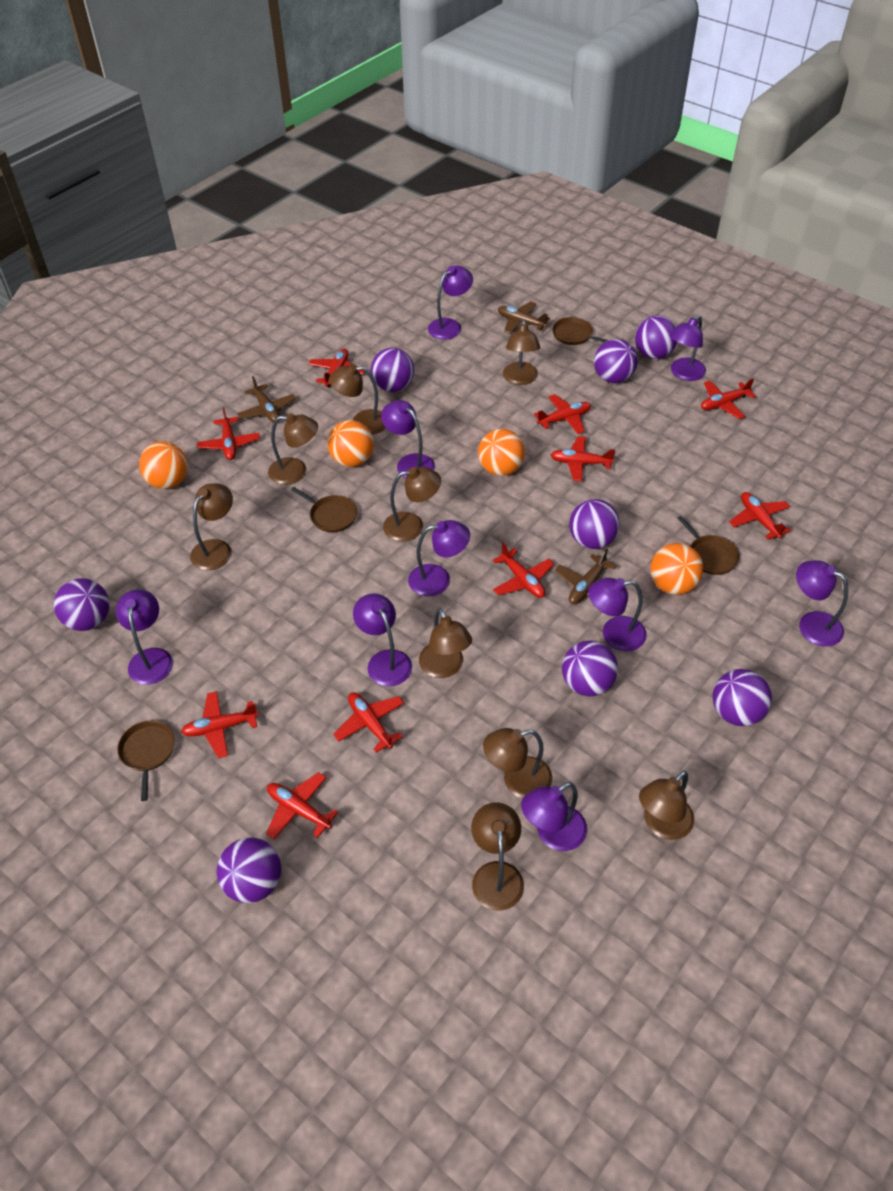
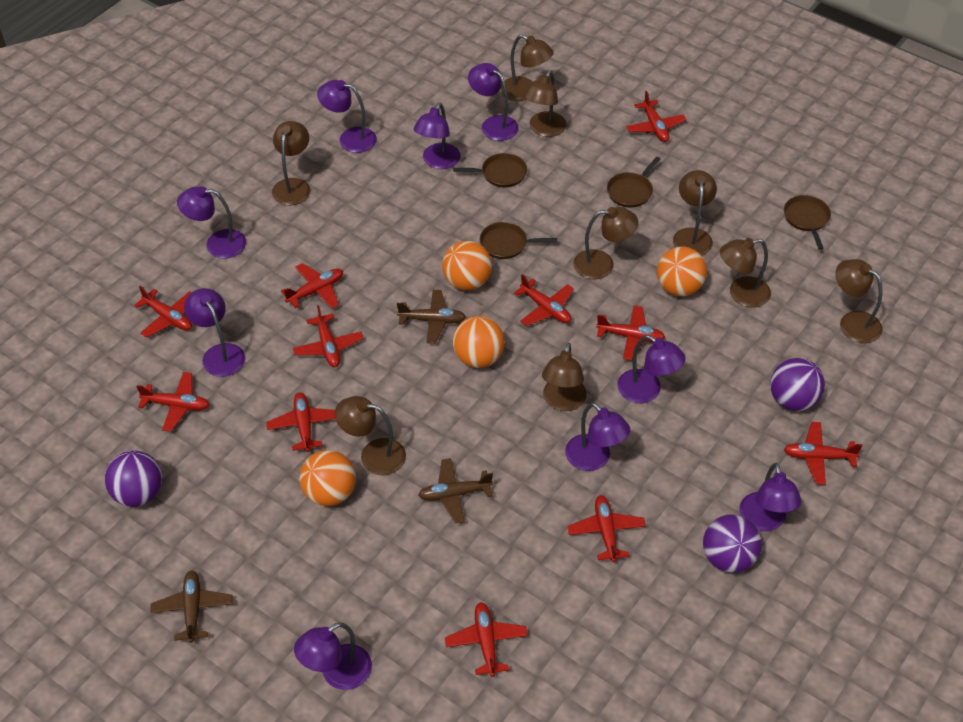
purple ball: 8 -> 3
red plane: 10 -> 11

